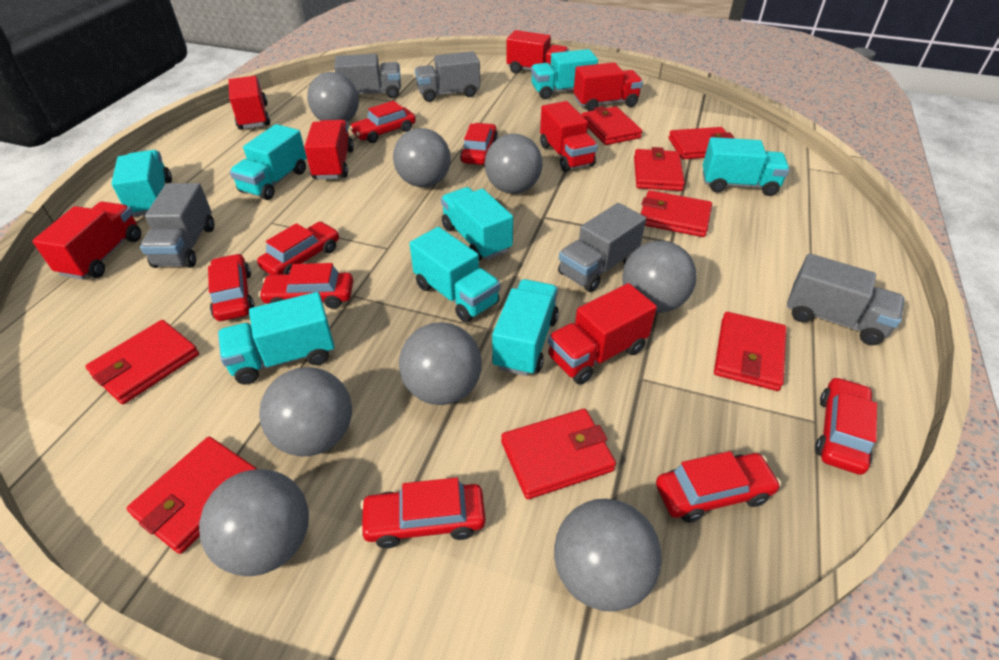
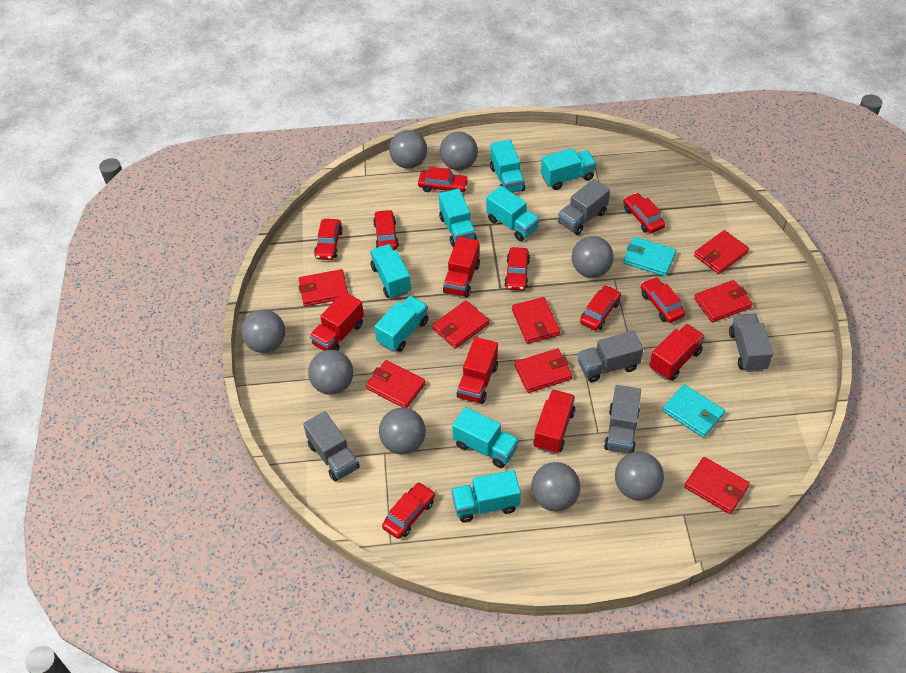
red truck: 7 -> 5
turquoise wallet: 0 -> 2

